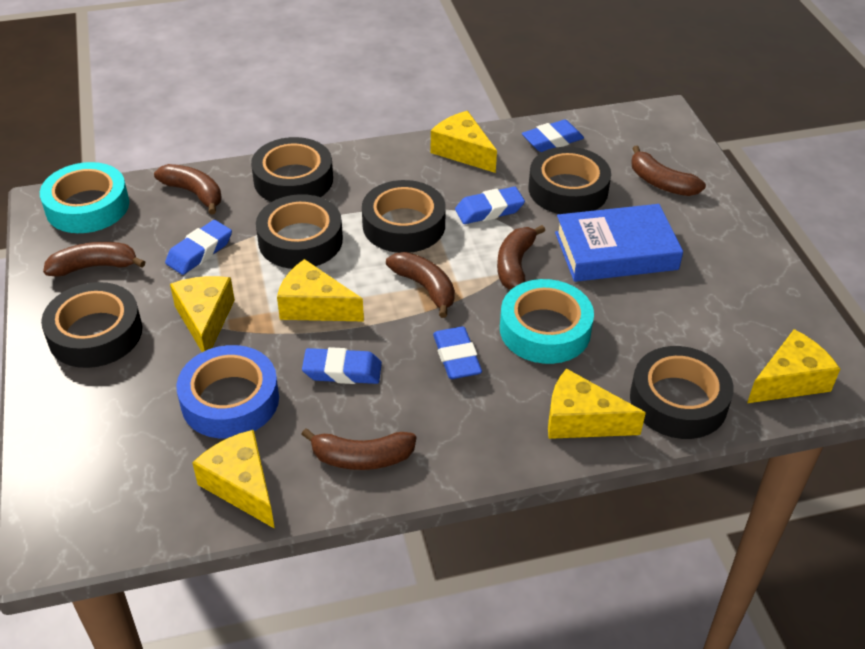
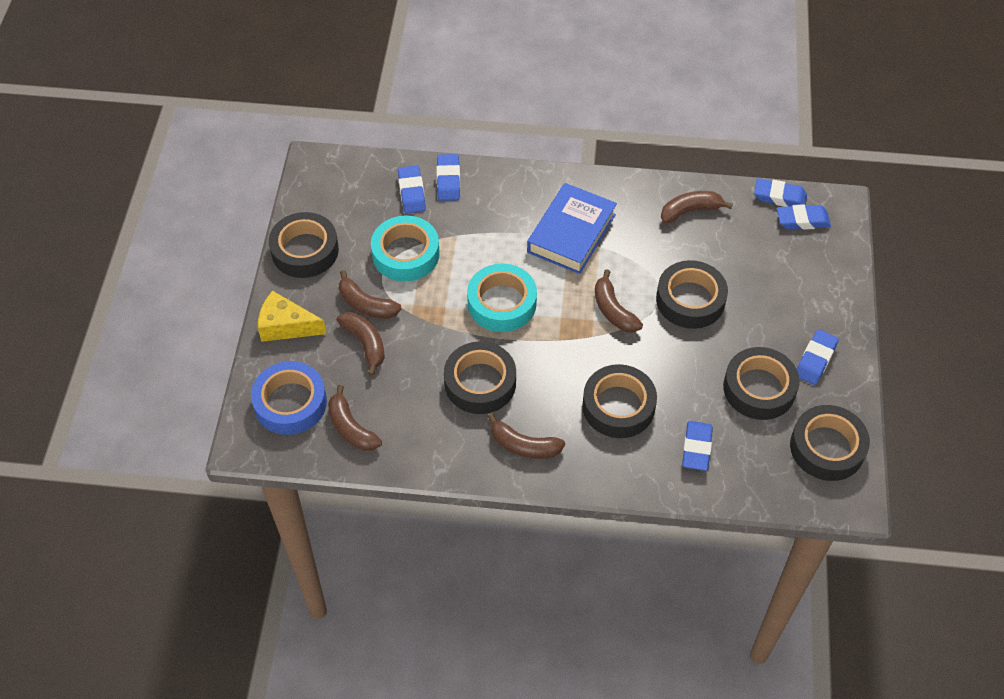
blue eraser: 5 -> 6
yellow cheese: 6 -> 1

